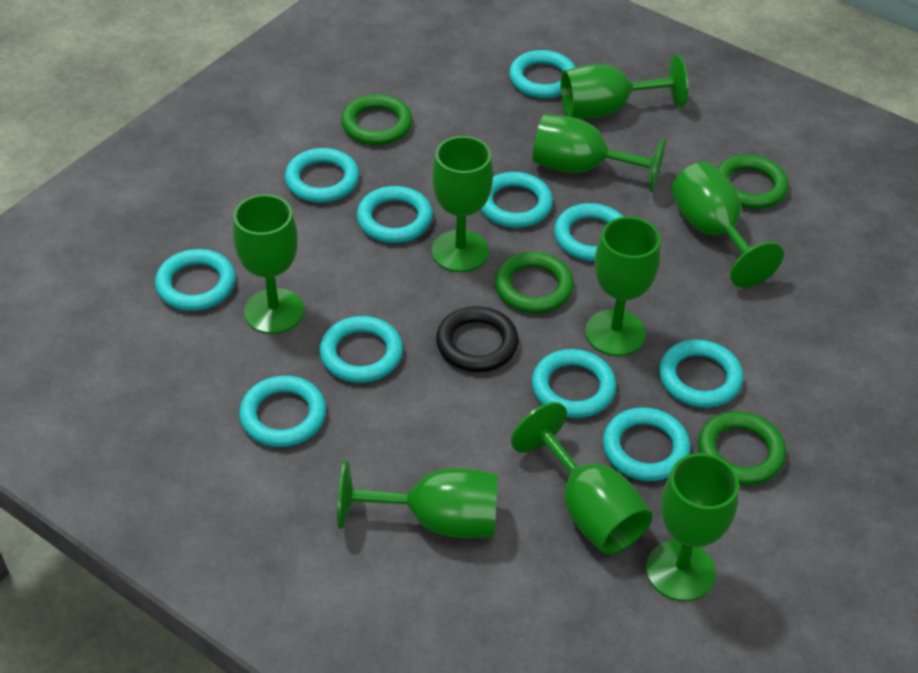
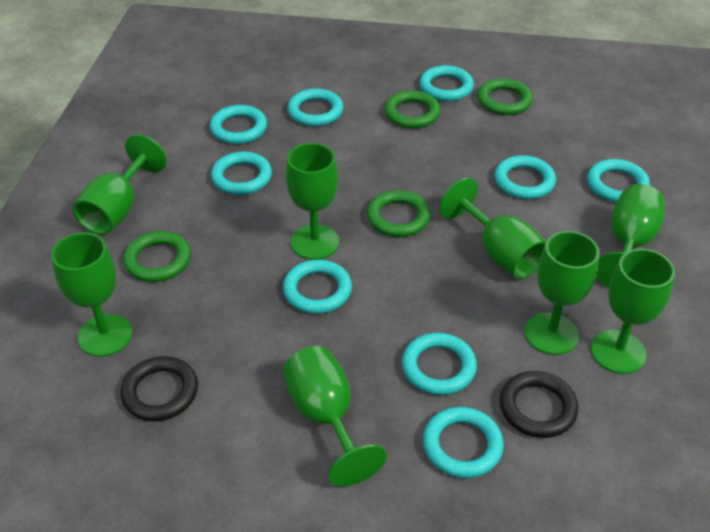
black ring: 1 -> 2
green goblet: 9 -> 8
turquoise ring: 11 -> 9

